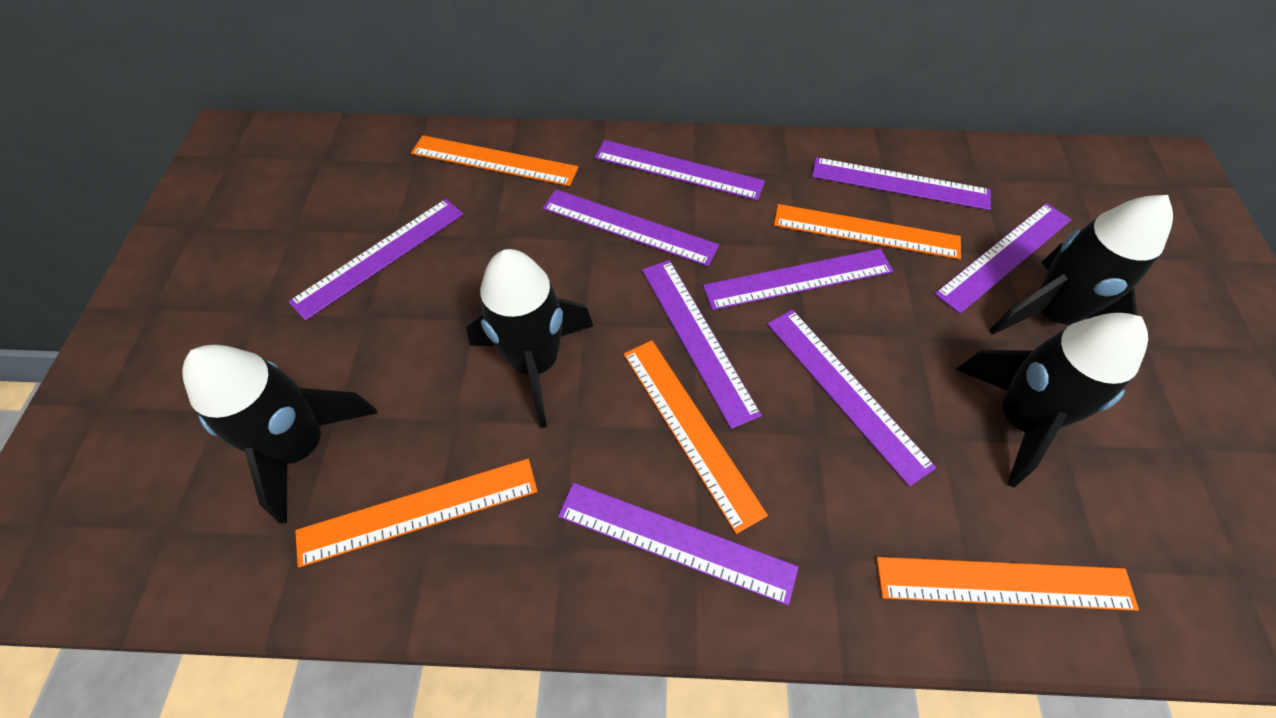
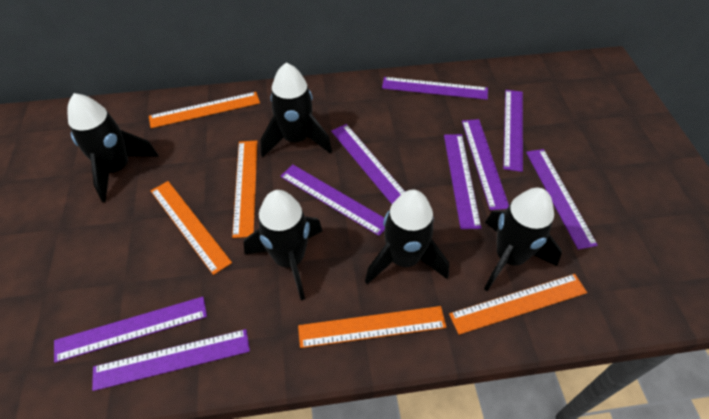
black rocket: 4 -> 5

